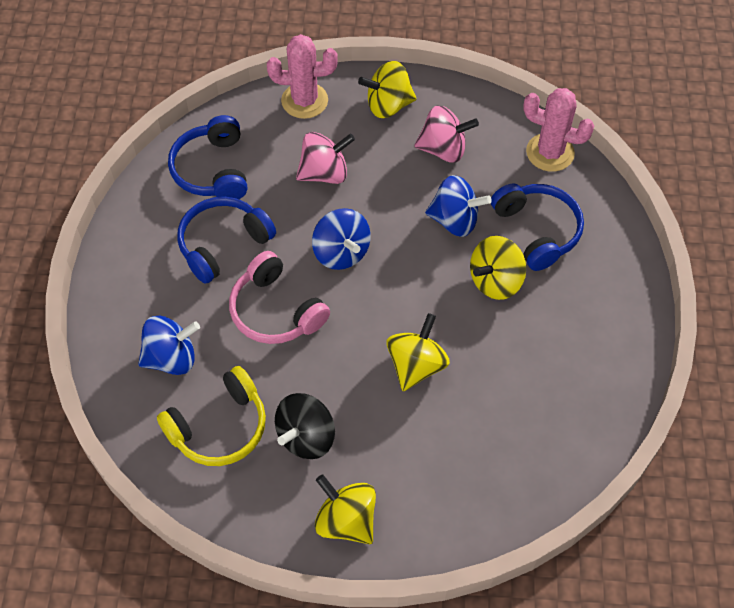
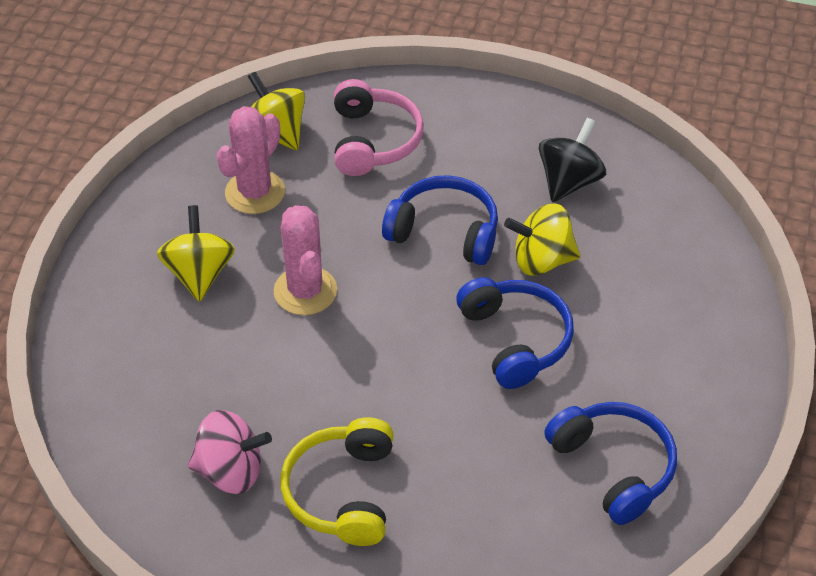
blue spinning top: 3 -> 0
pink spinning top: 2 -> 1
yellow spinning top: 4 -> 3

